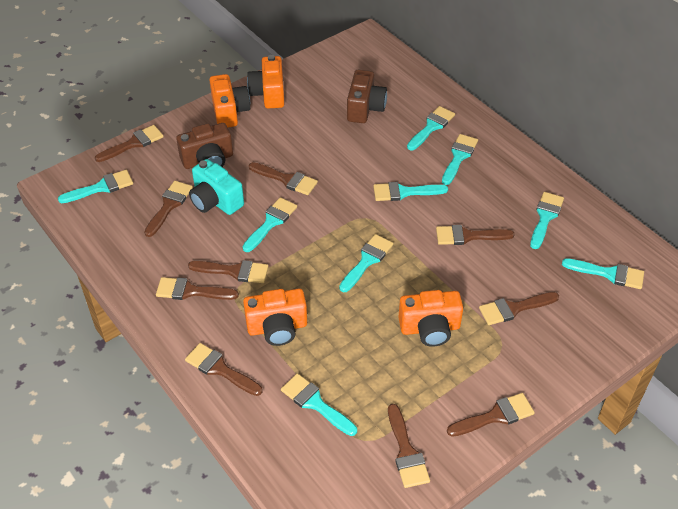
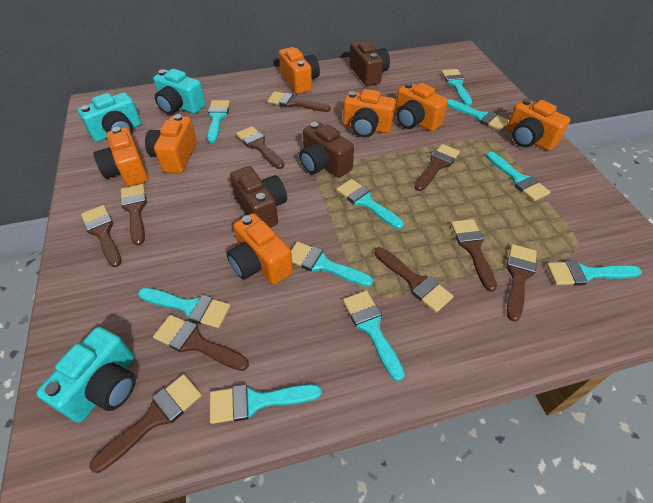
brown camera: 2 -> 3
orange camera: 4 -> 7
turquoise brush: 9 -> 10
turquoise camera: 1 -> 3

